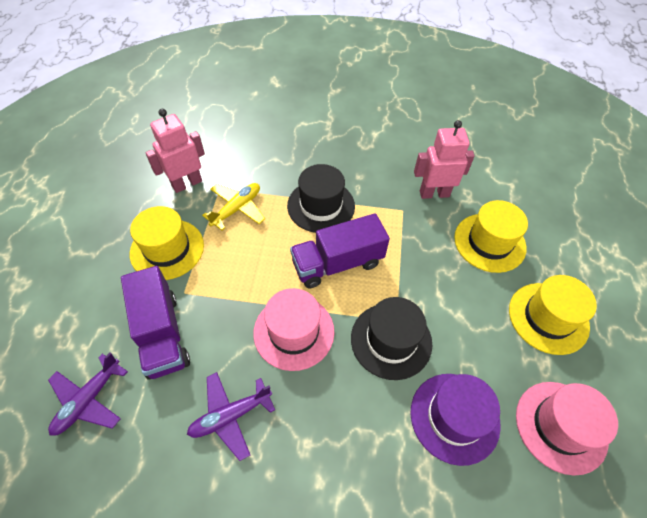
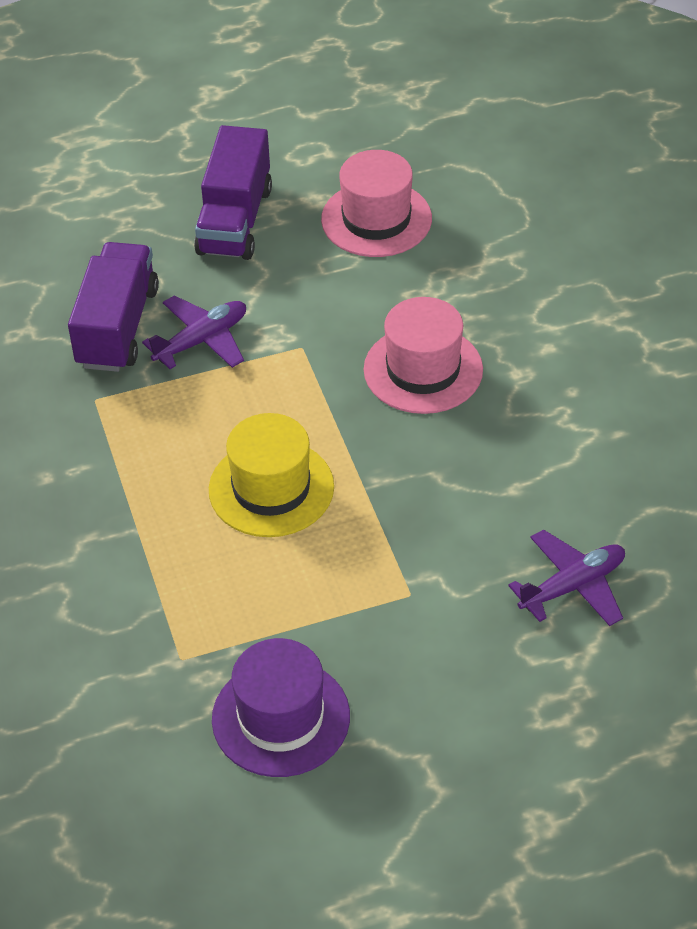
black hat: 2 -> 0
pink robot: 2 -> 0
yellow hat: 3 -> 1
yellow plane: 1 -> 0

